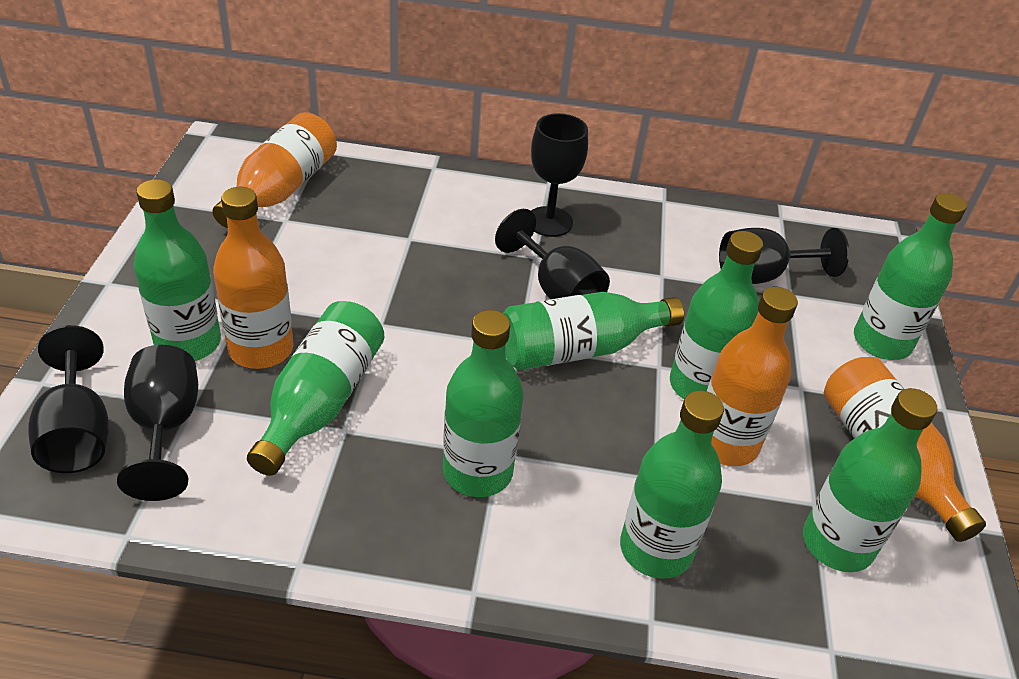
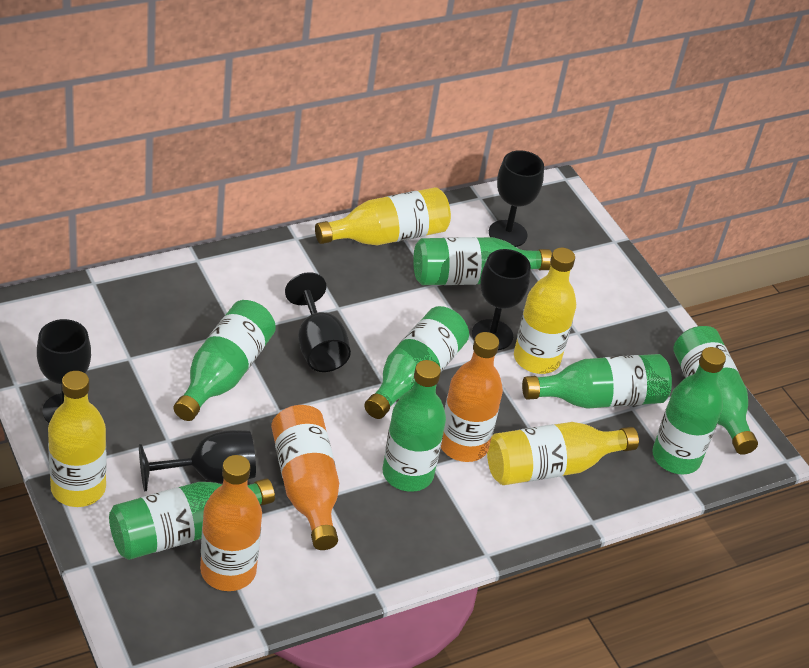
orange bottle: 4 -> 3
yellow bottle: 0 -> 4

